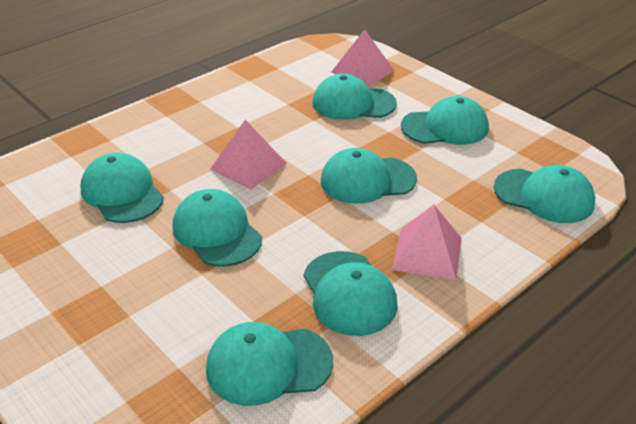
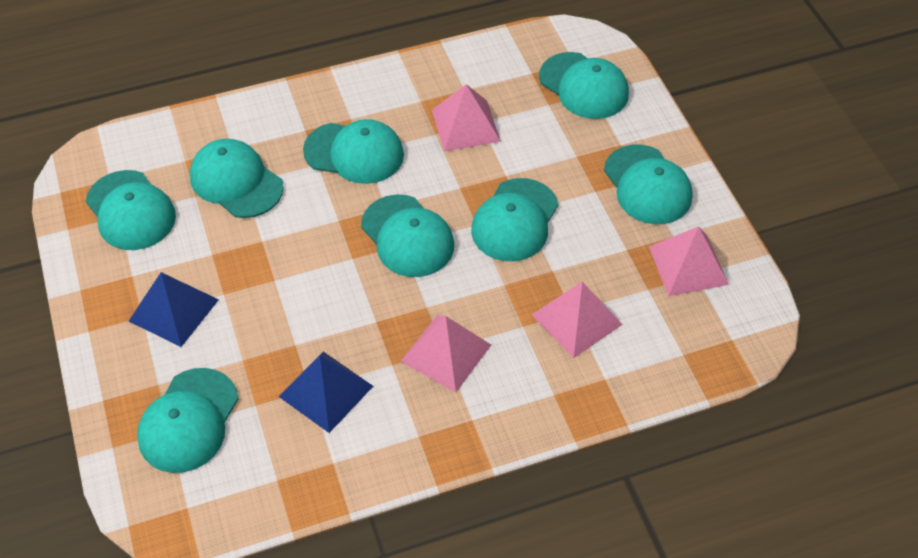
blue pyramid: 0 -> 2
pink pyramid: 3 -> 4

